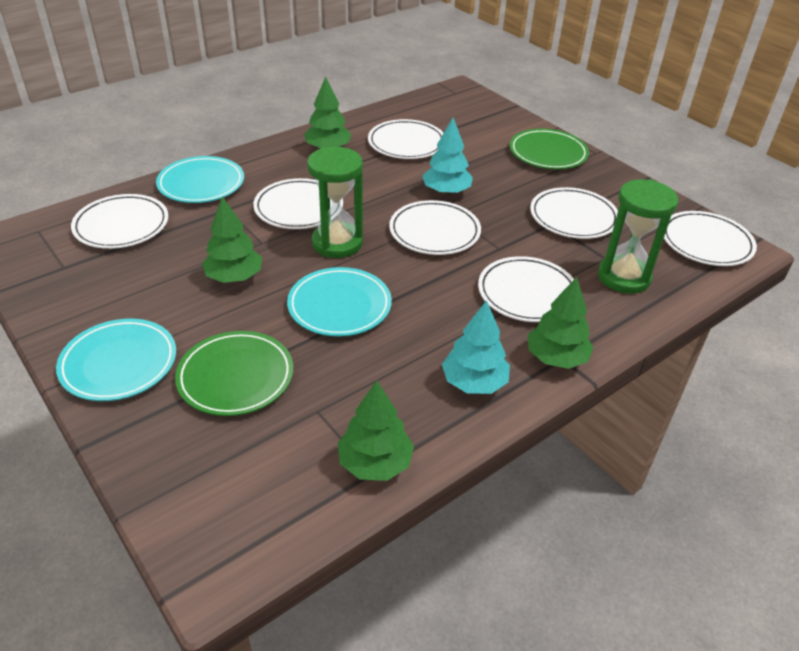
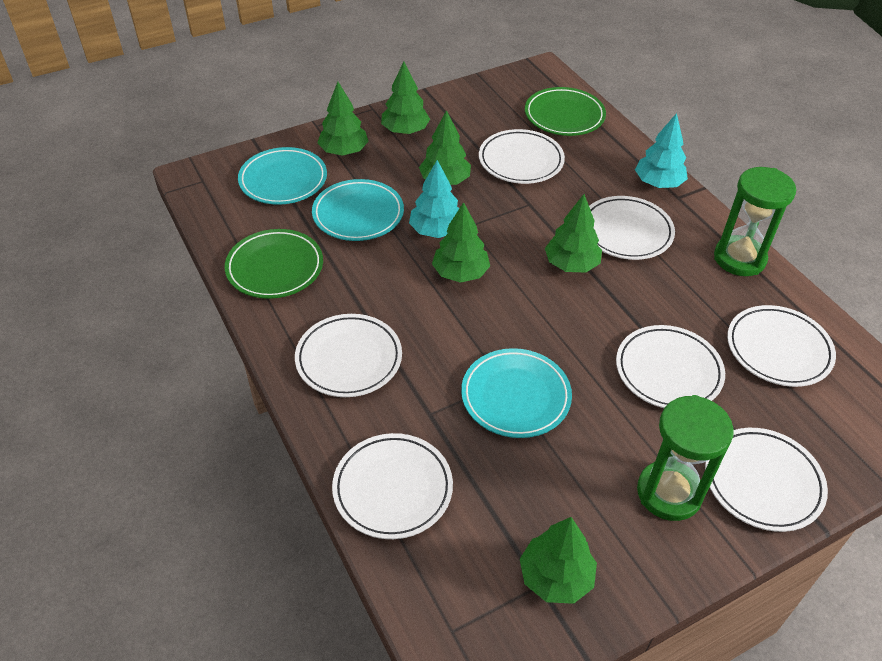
green tree: 4 -> 6

